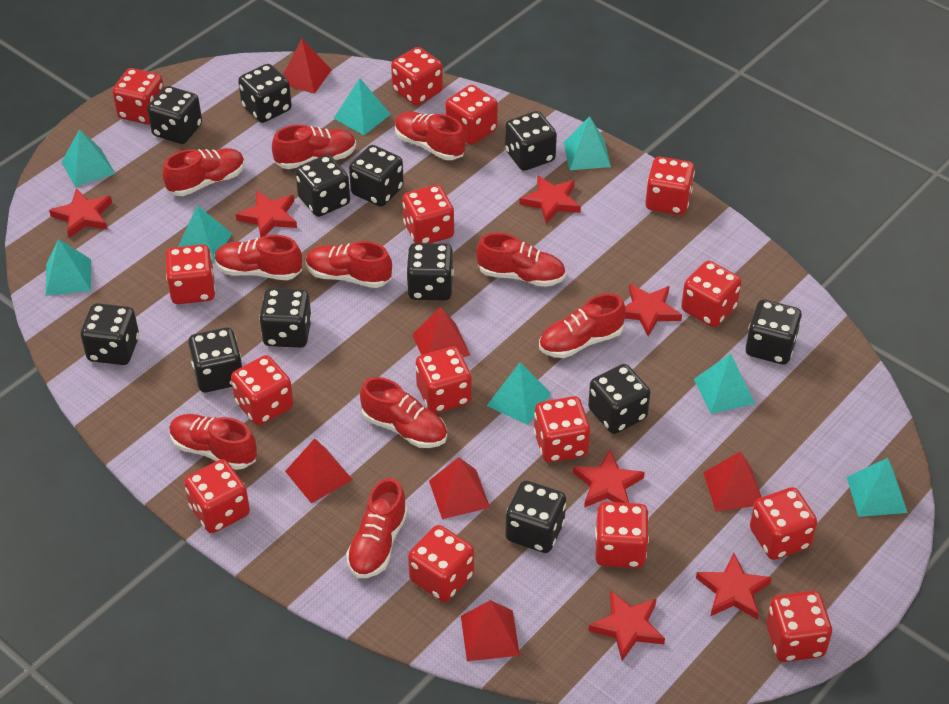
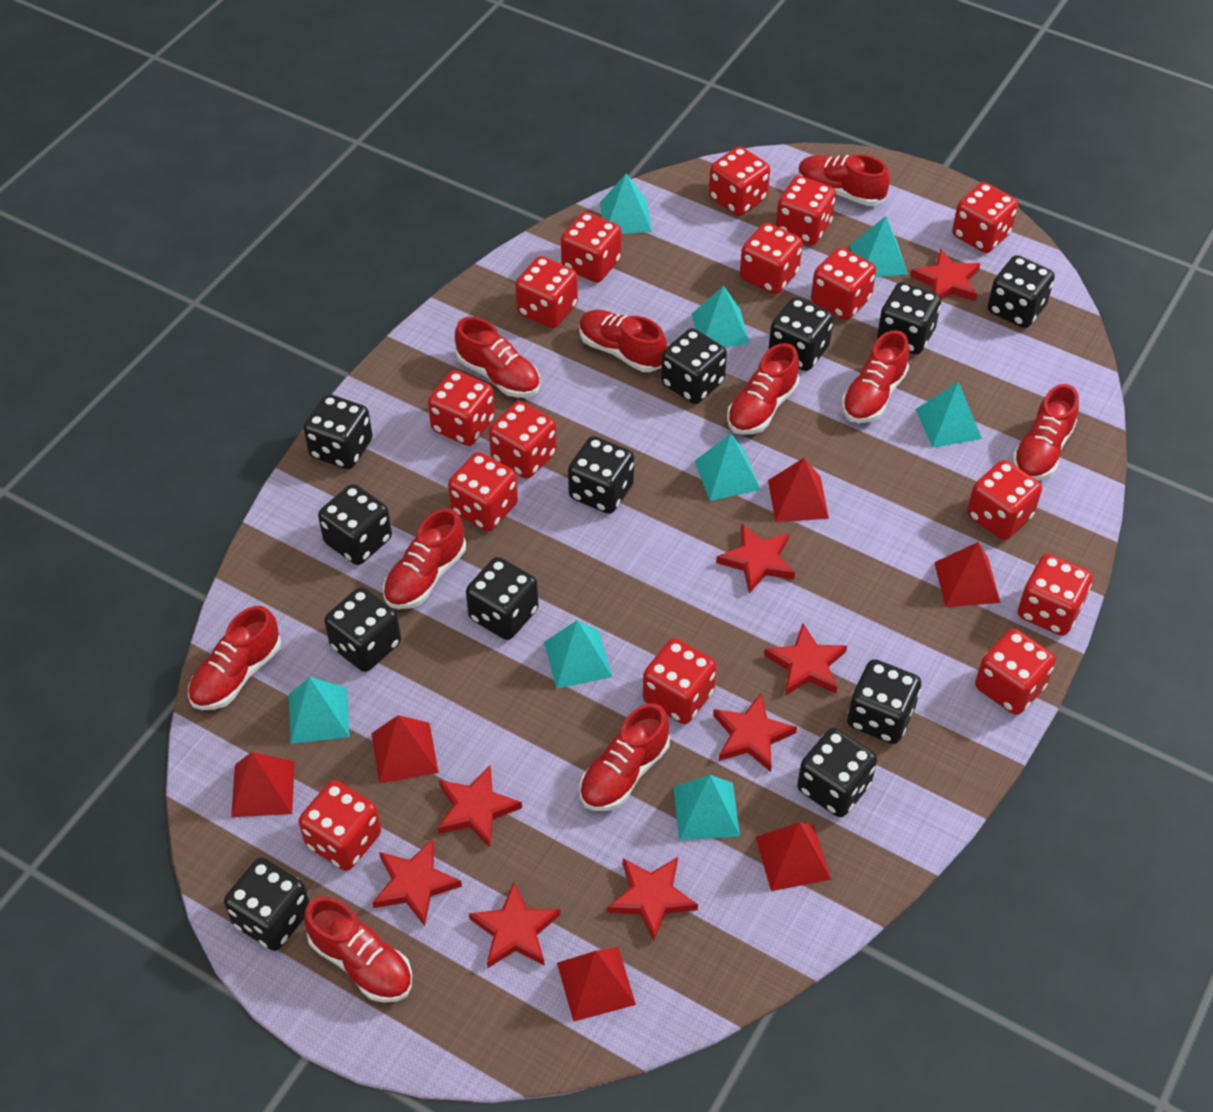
red star: 7 -> 8

